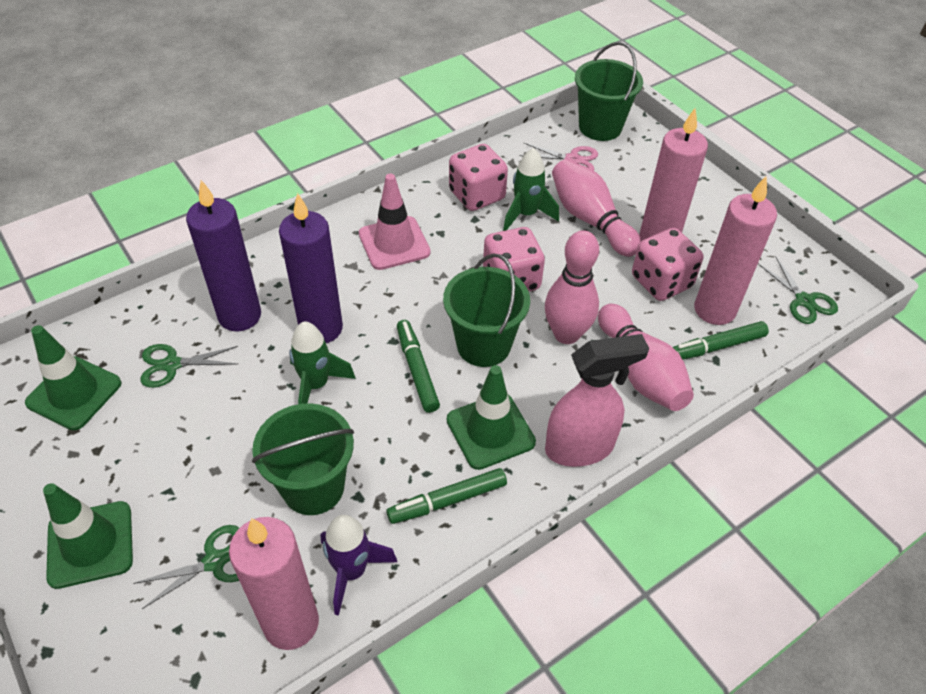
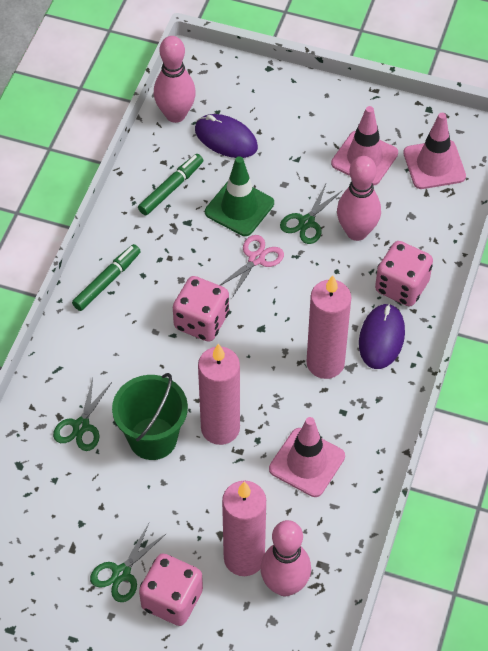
green bucket: 3 -> 1
green marker: 3 -> 2
green rocket: 2 -> 0
green traffic cone: 3 -> 1
pink spray bottle: 1 -> 0
pink traffic cone: 1 -> 3
purple candle: 2 -> 0
purple mouse: 0 -> 2
purple rocket: 1 -> 0

